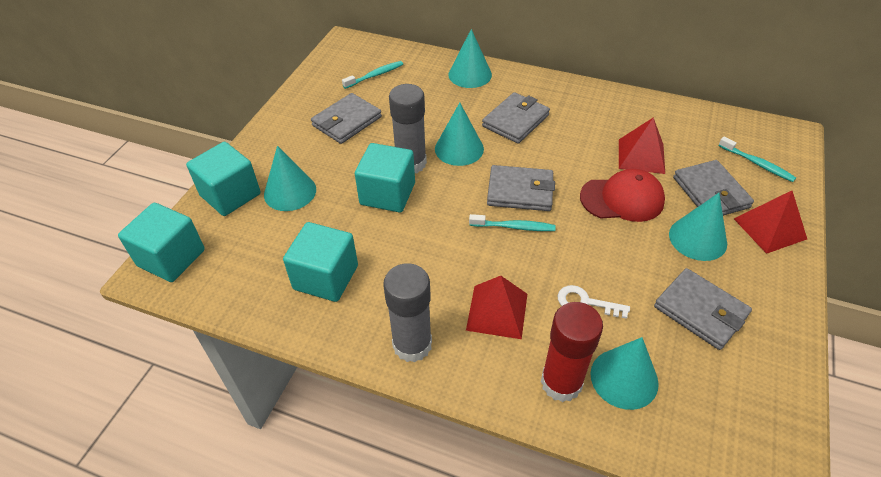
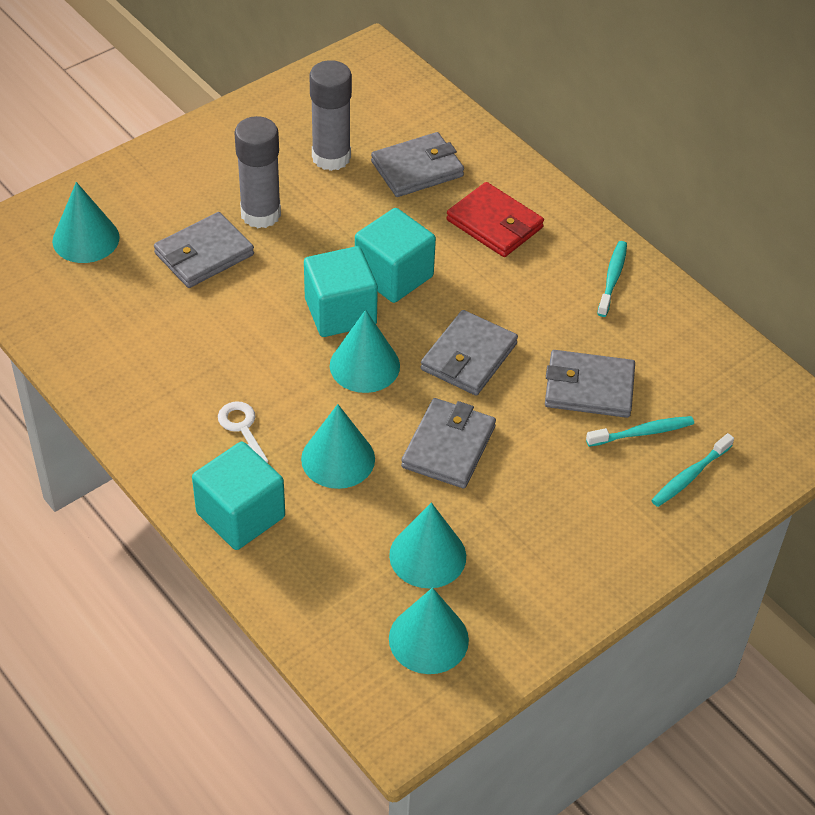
red cap: 1 -> 0
red glue stick: 1 -> 0
red pyramid: 3 -> 0
red wallet: 0 -> 1
turquoise cube: 4 -> 3

